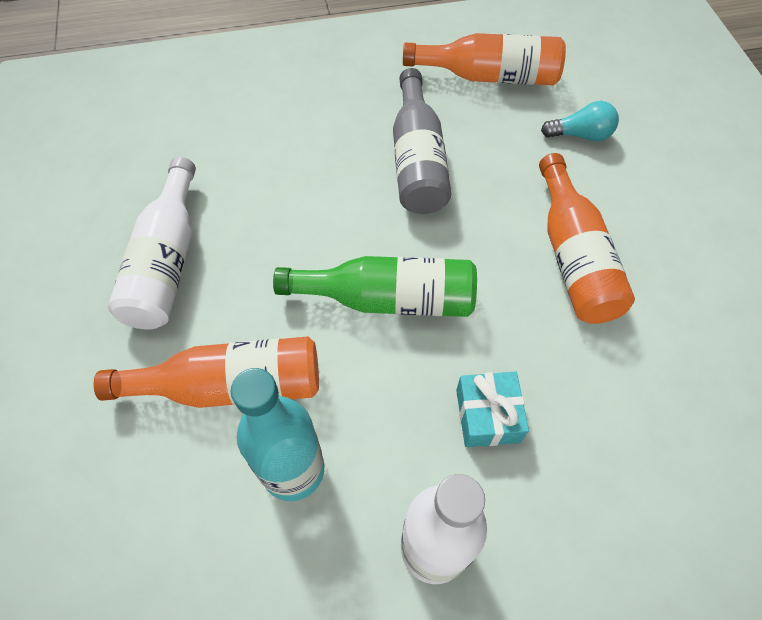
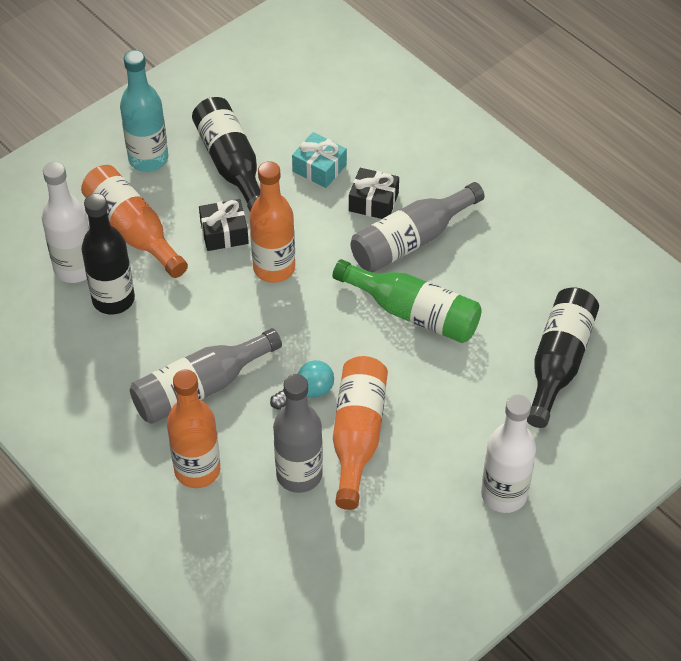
black bottle: 0 -> 3
black gift: 0 -> 2
grey bottle: 1 -> 3
orange bottle: 3 -> 4

